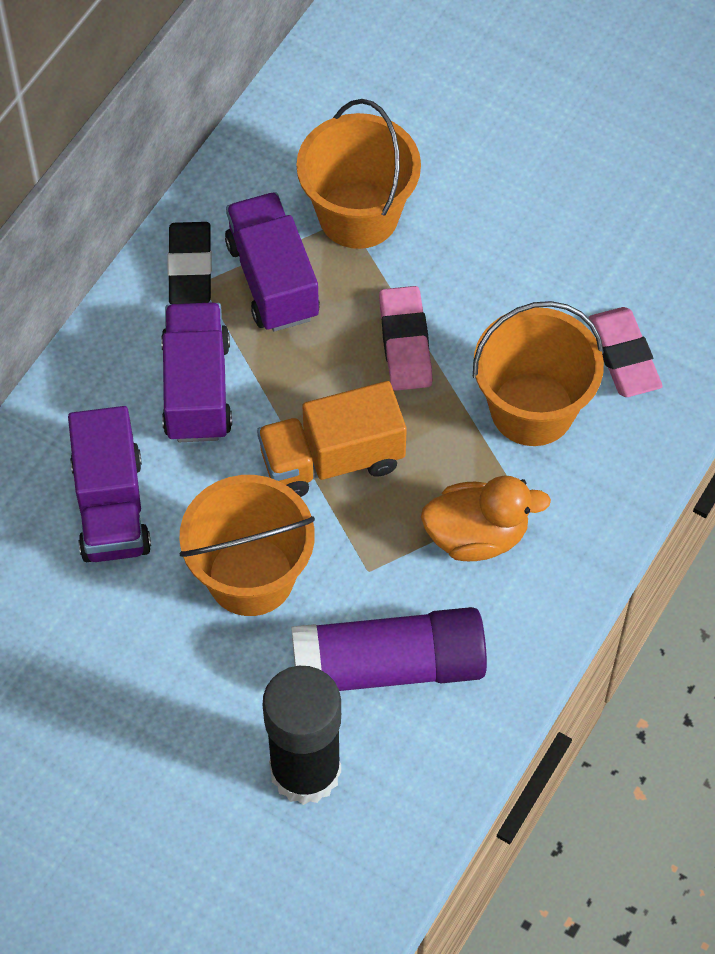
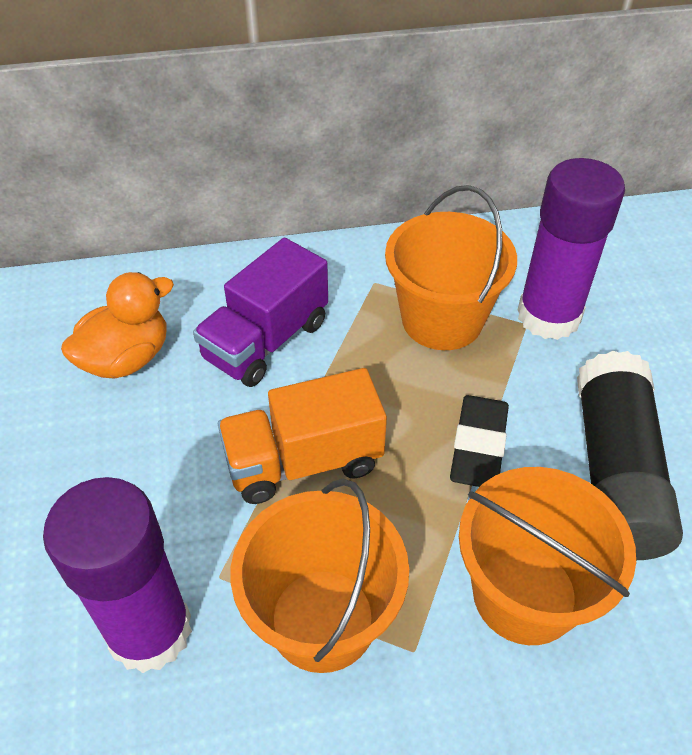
pink eraser: 2 -> 0
purple glue stick: 1 -> 2
purple truck: 3 -> 1

